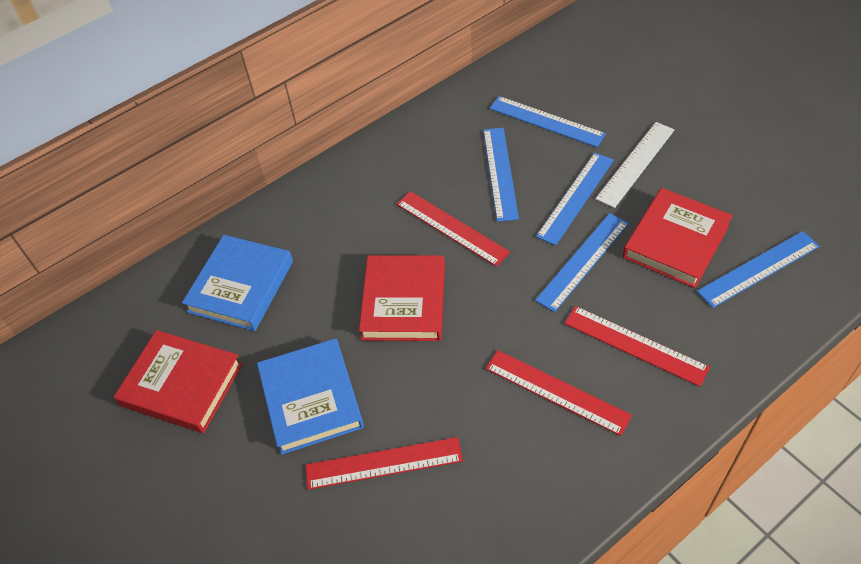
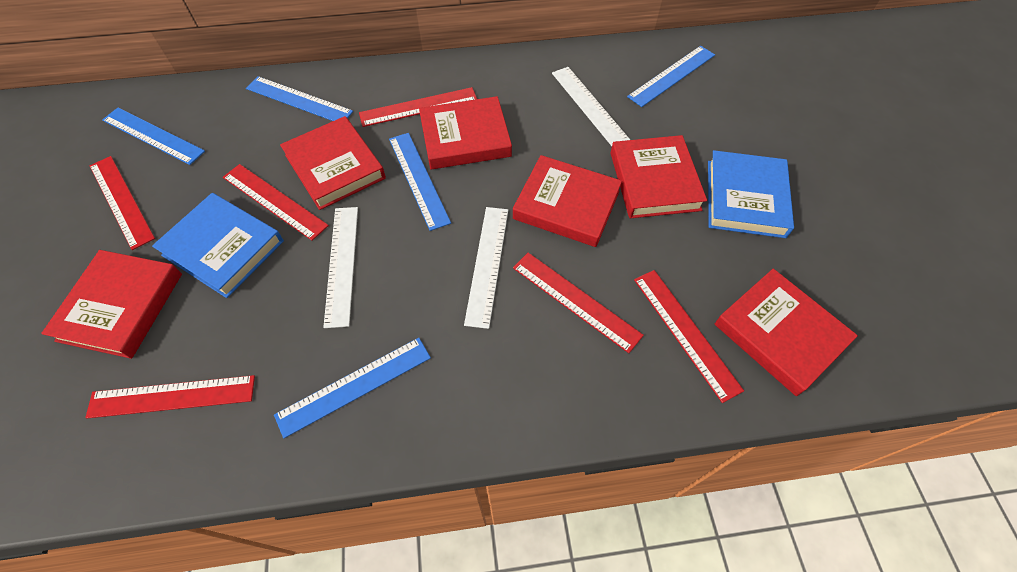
red book: 3 -> 6
red ruler: 4 -> 6
white ruler: 1 -> 3

